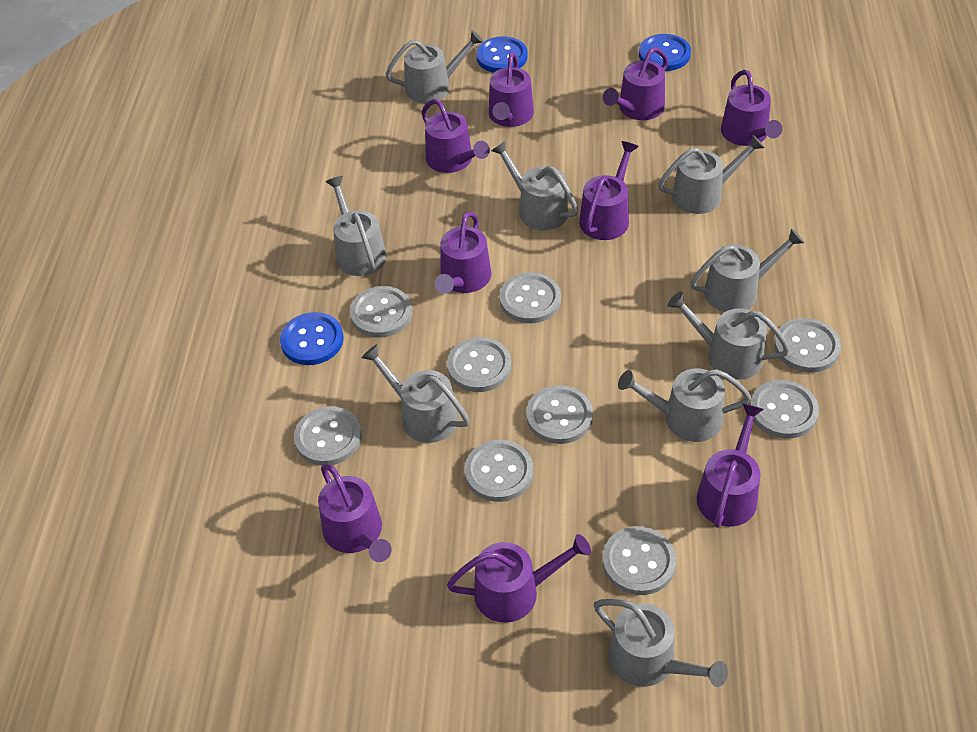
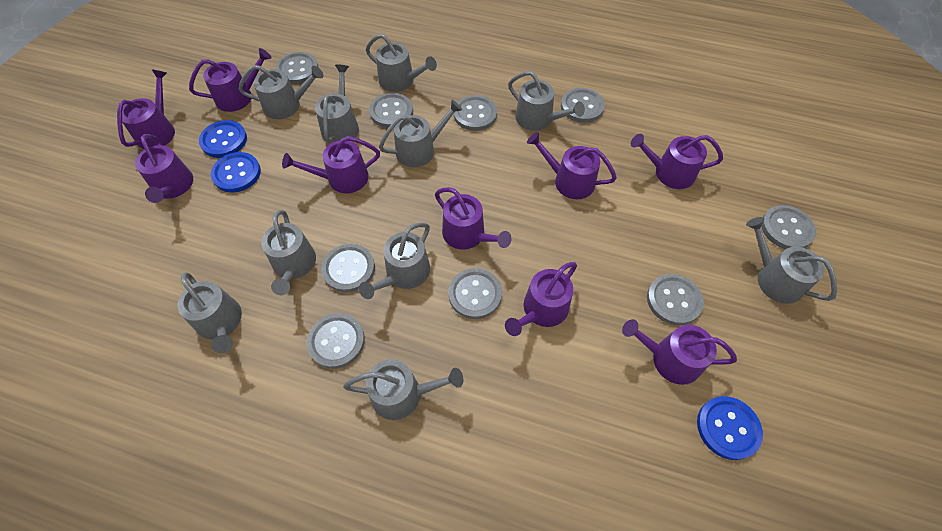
grey watering can: 9 -> 10

